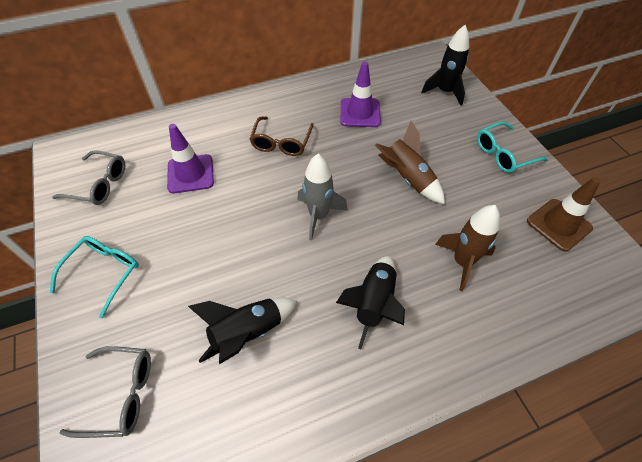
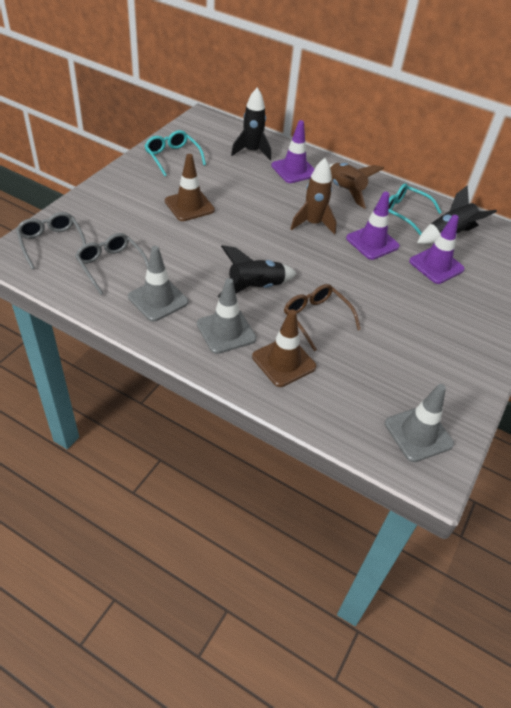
brown traffic cone: 1 -> 2
grey rocket: 1 -> 0
grey traffic cone: 0 -> 3
purple traffic cone: 2 -> 3

